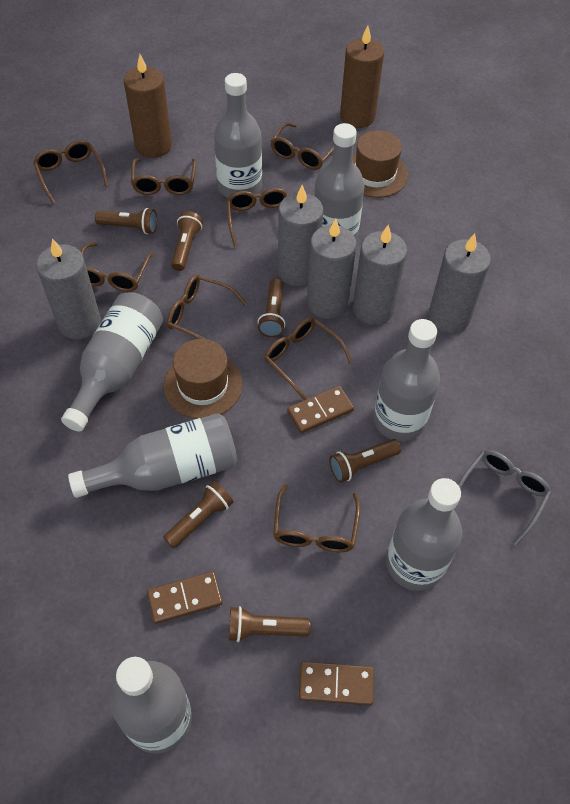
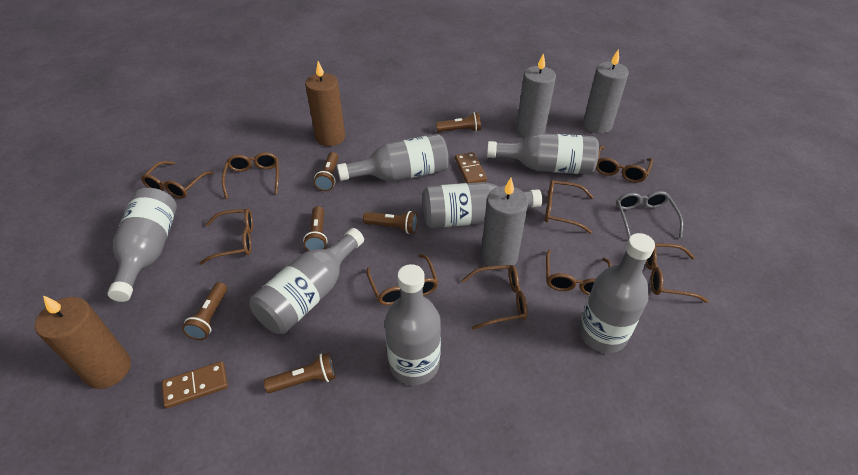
brown domino: 3 -> 2
brown glasses: 8 -> 9
brown hat: 2 -> 0
grey candle: 5 -> 3

